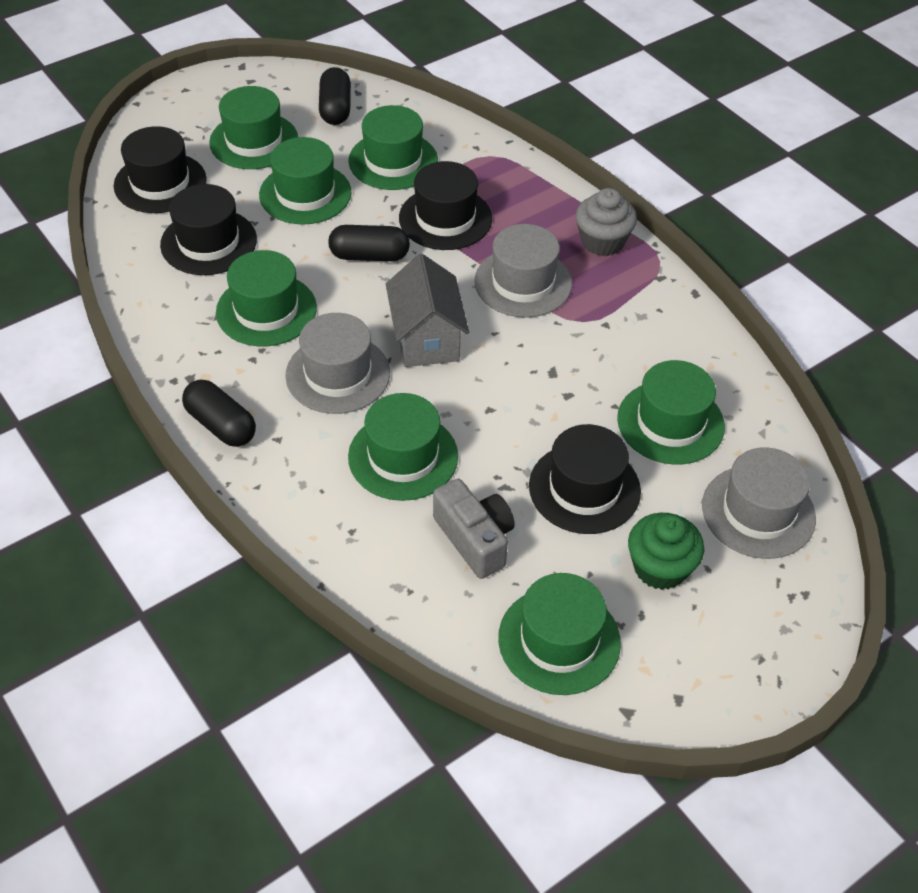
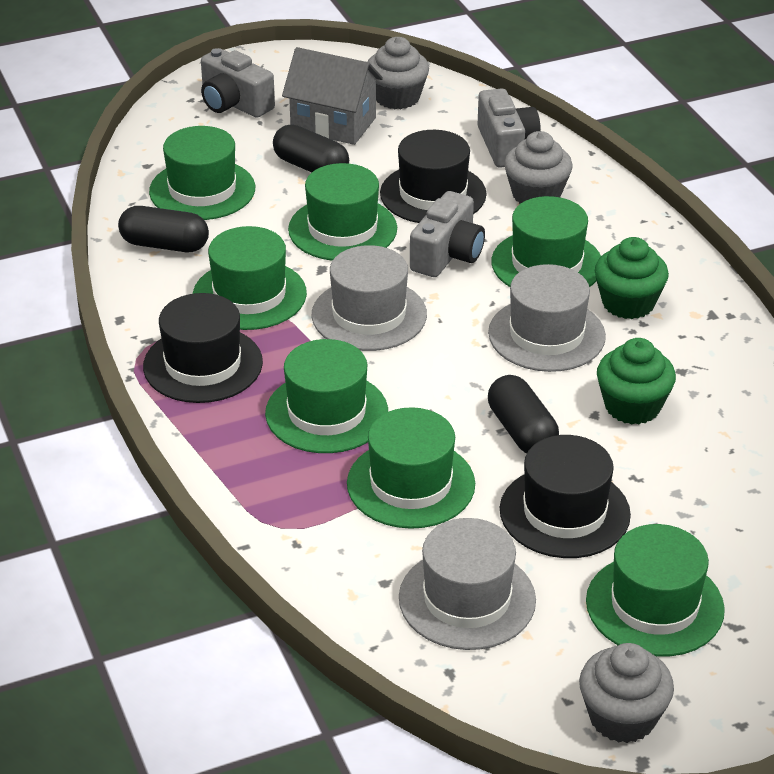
black hat: 4 -> 3
green cupcake: 1 -> 2
grey camera: 1 -> 3
grey cupcake: 1 -> 3

